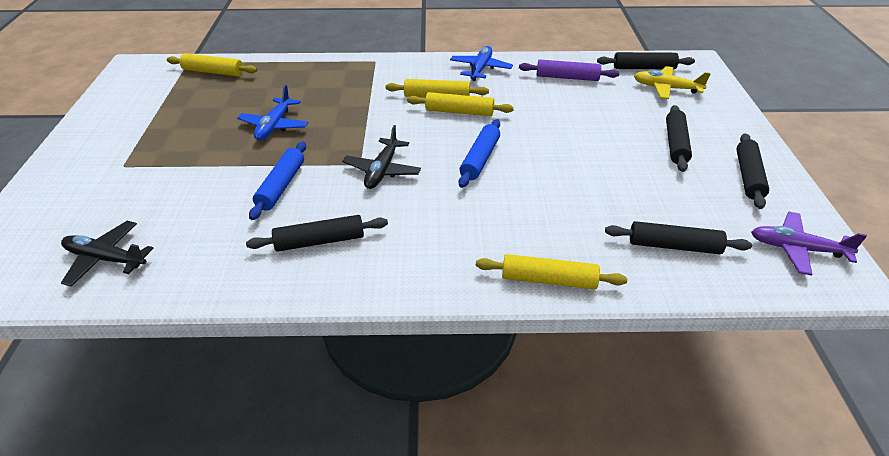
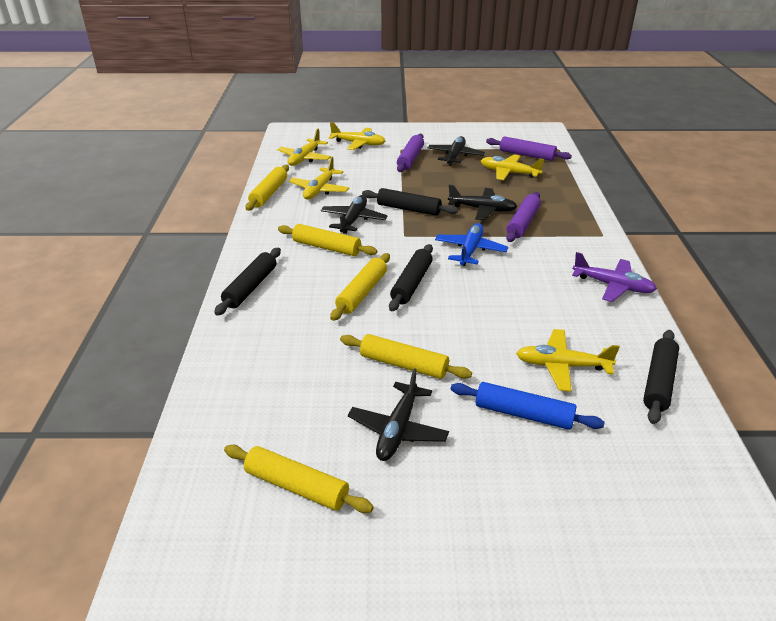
black plane: 2 -> 4
black rolling pin: 5 -> 4
blue plane: 2 -> 1
blue rolling pin: 2 -> 1
purple rolling pin: 1 -> 3
yellow plane: 1 -> 5
yellow rolling pin: 4 -> 5

